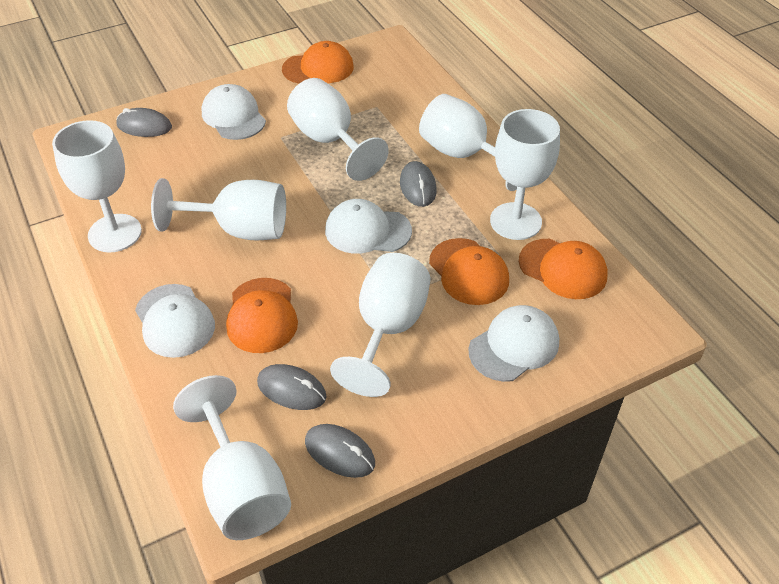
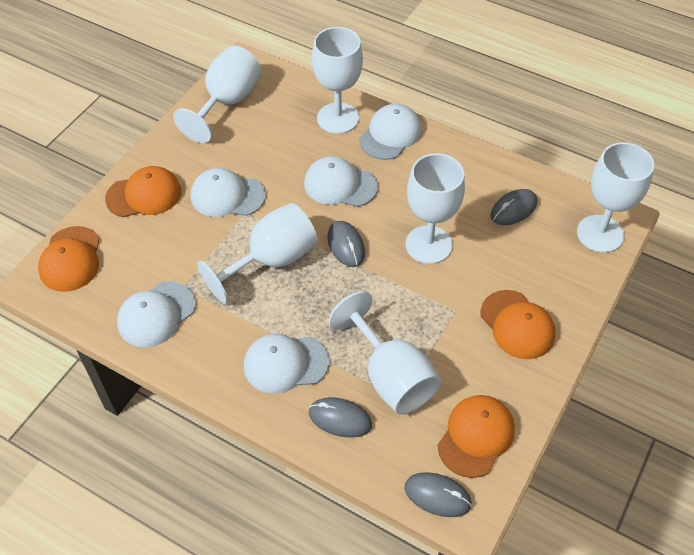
white cap: 4 -> 5
white goblet: 7 -> 6

